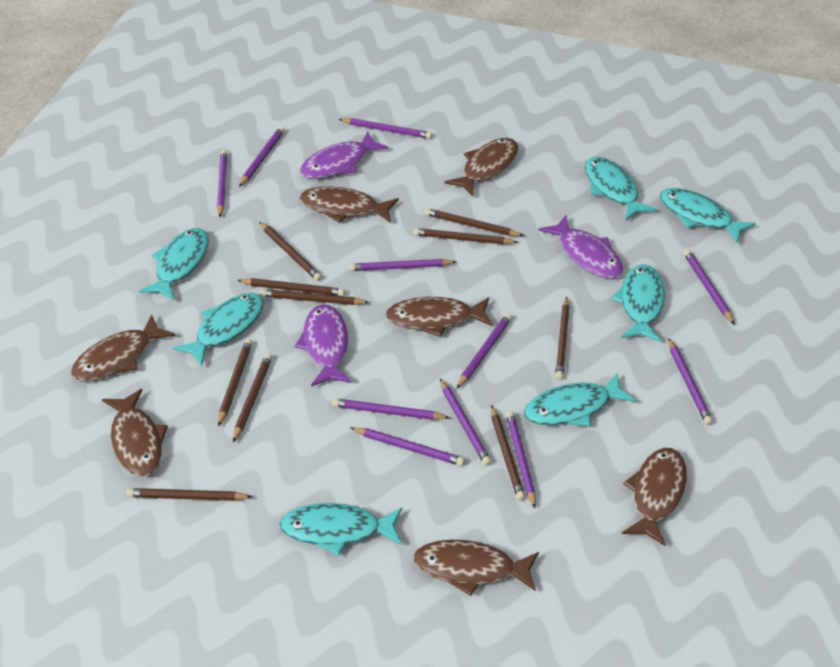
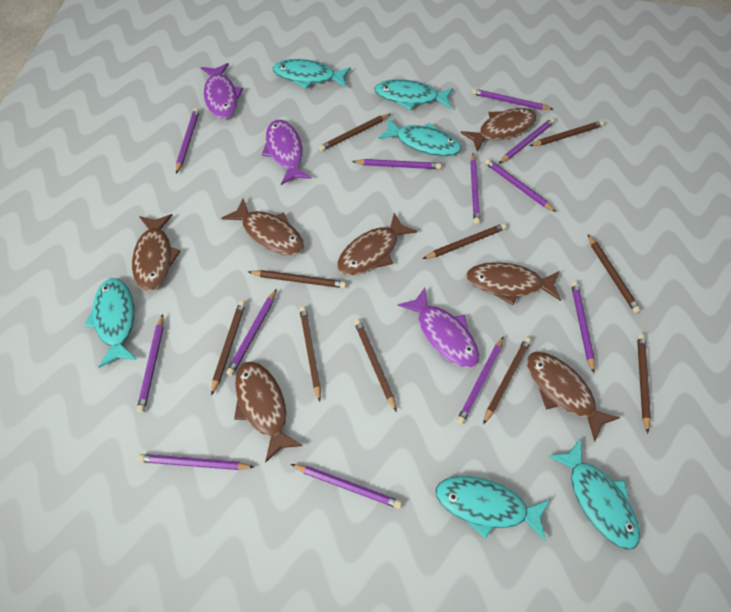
purple pencil: 11 -> 12
turquoise fish: 7 -> 6

